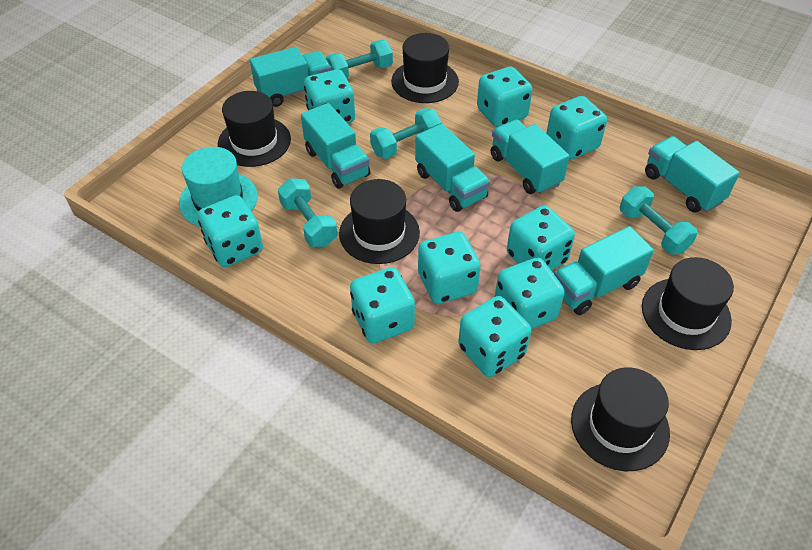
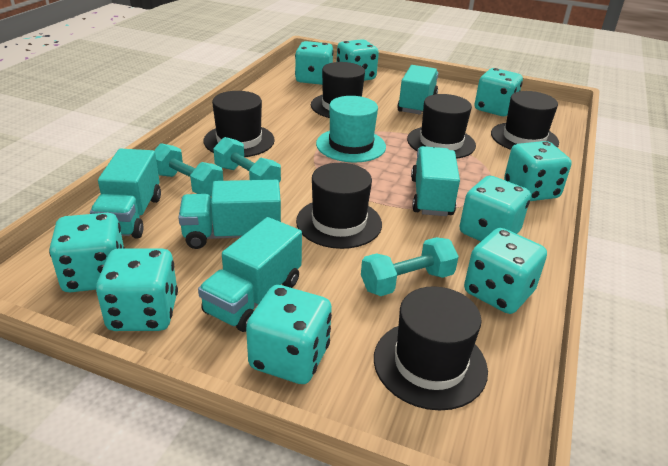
black hat: 5 -> 6
turquoise dumbbell: 4 -> 3
turquoise truck: 6 -> 5

